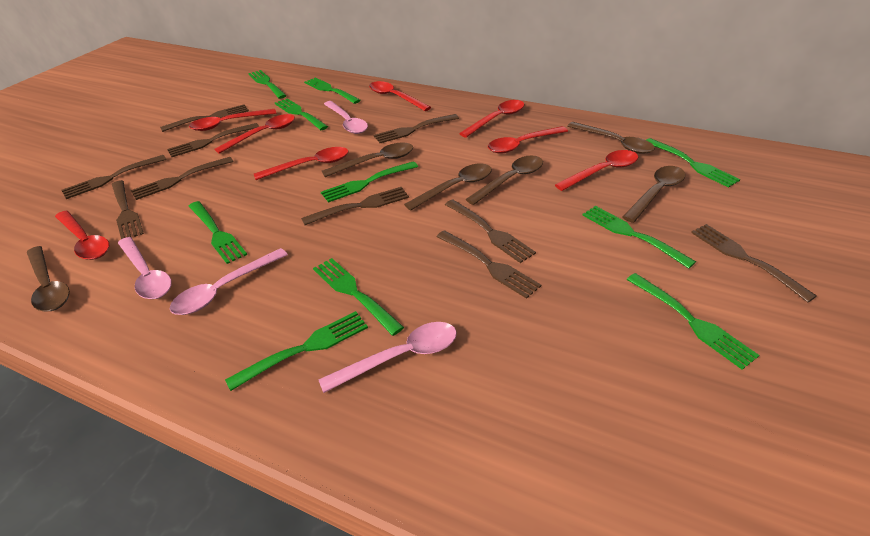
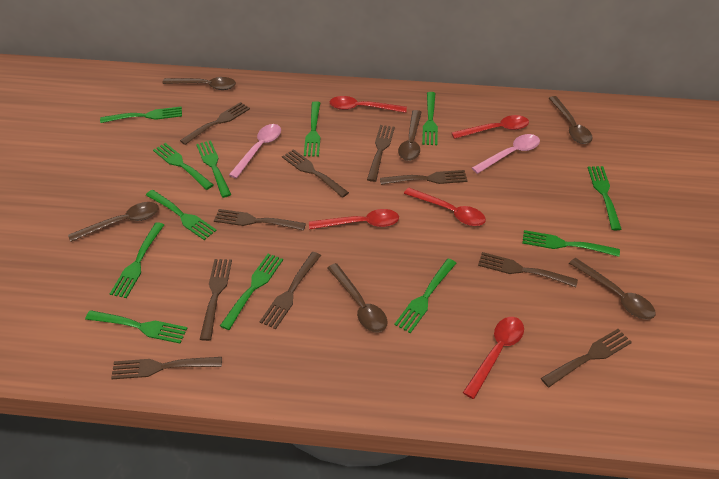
green fork: 10 -> 12
pink spoon: 4 -> 2
red spoon: 8 -> 5

